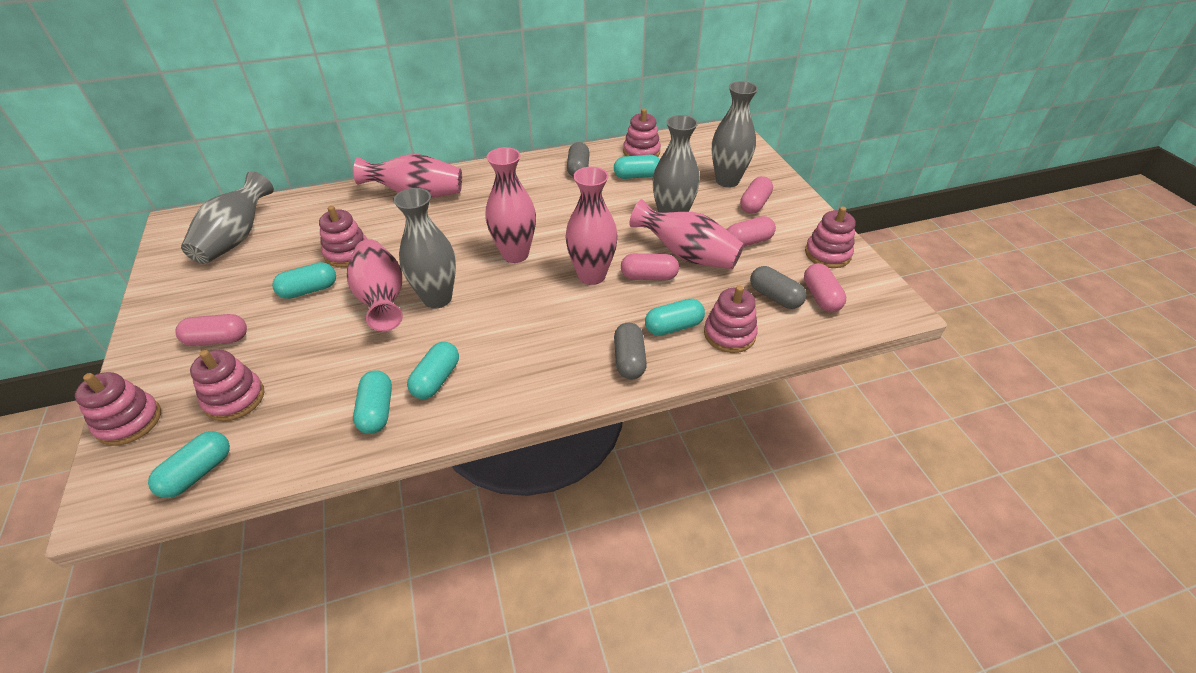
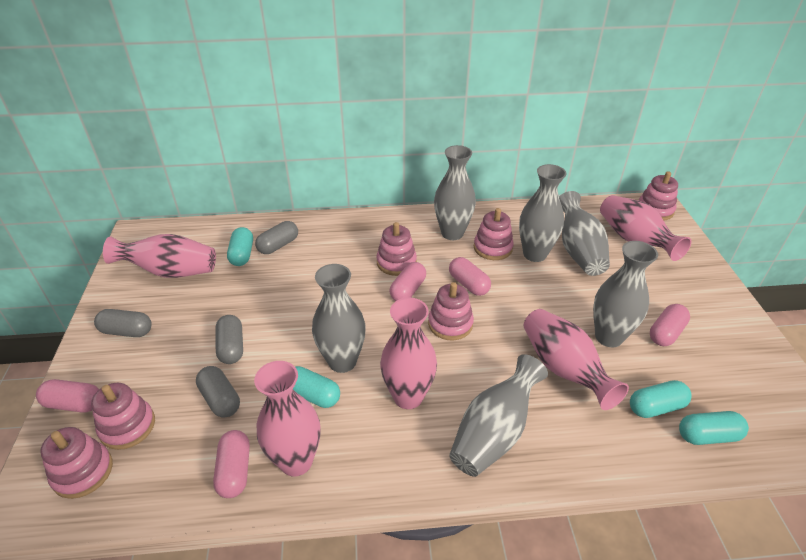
grey capsule: 3 -> 4
grey vase: 4 -> 6
turquoise capsule: 6 -> 4

